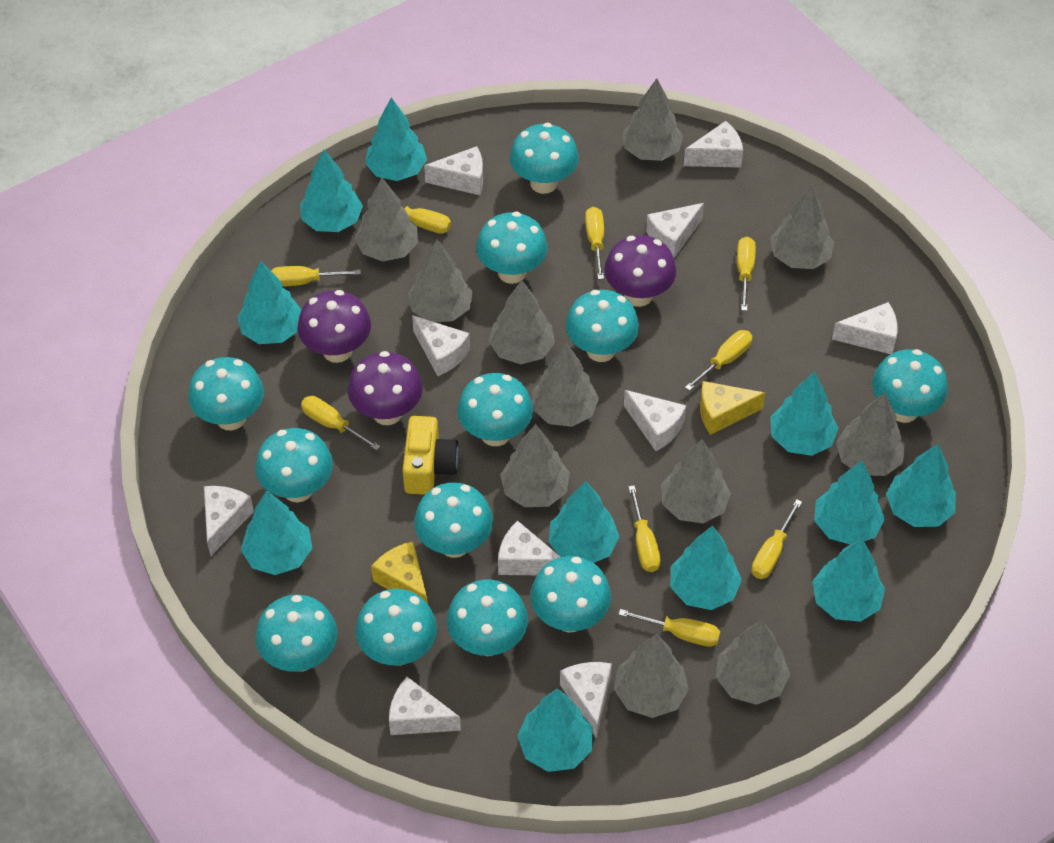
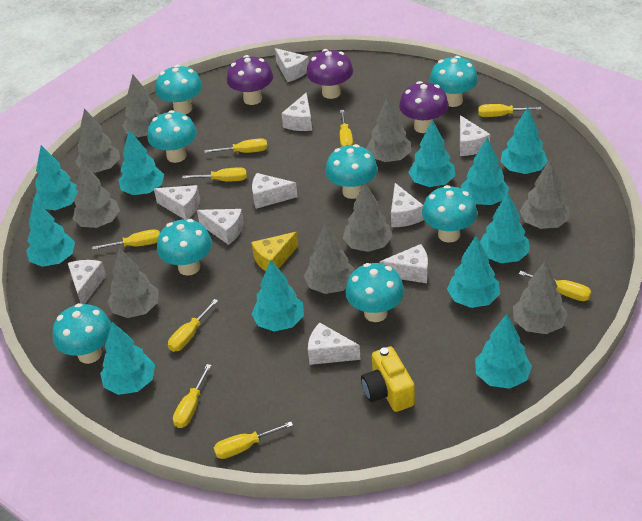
grey tree: 11 -> 9
turquoise mushroom: 12 -> 8
yellow cheese: 2 -> 1

